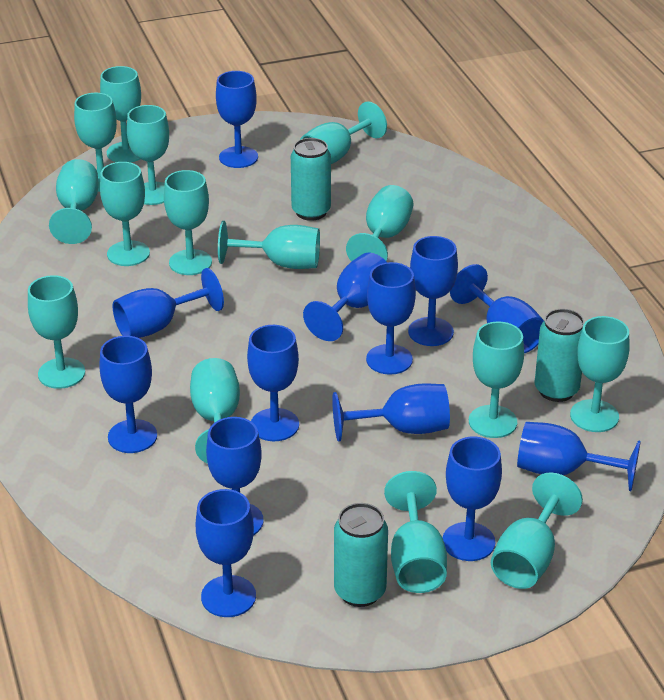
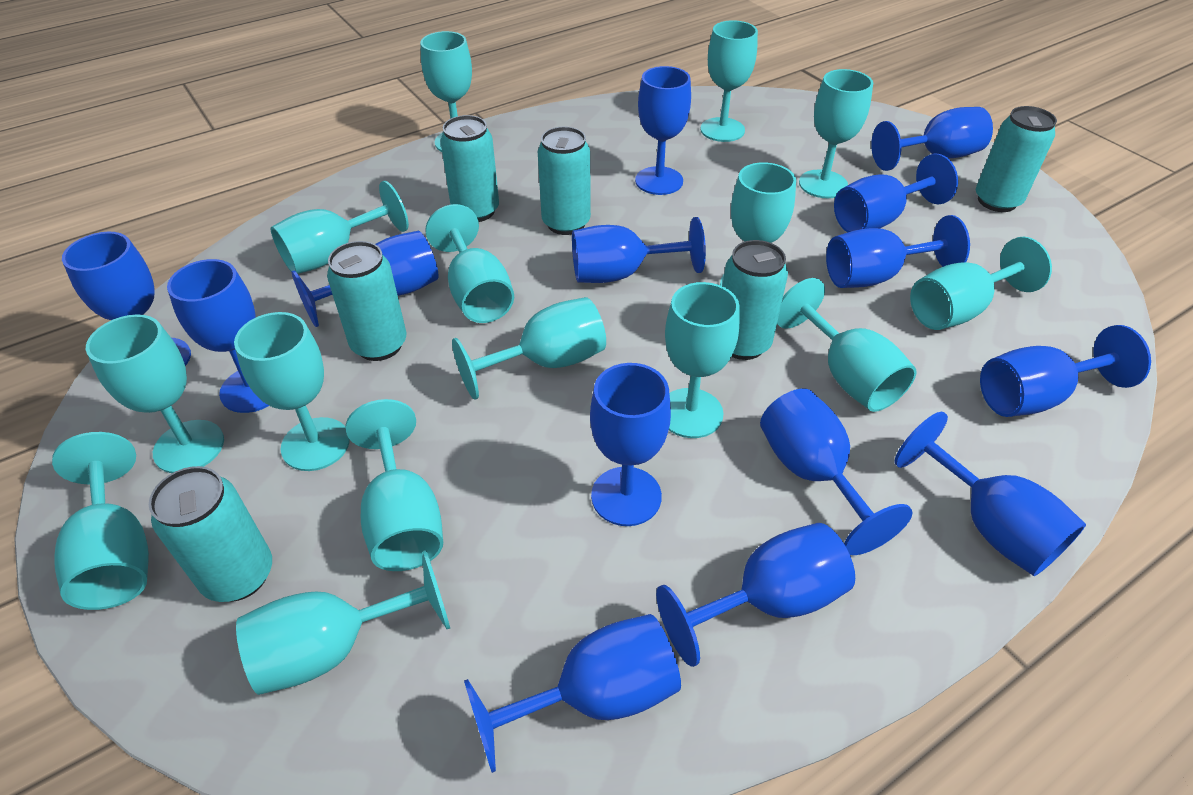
blue goblet: 13 -> 14
turquoise can: 3 -> 6

